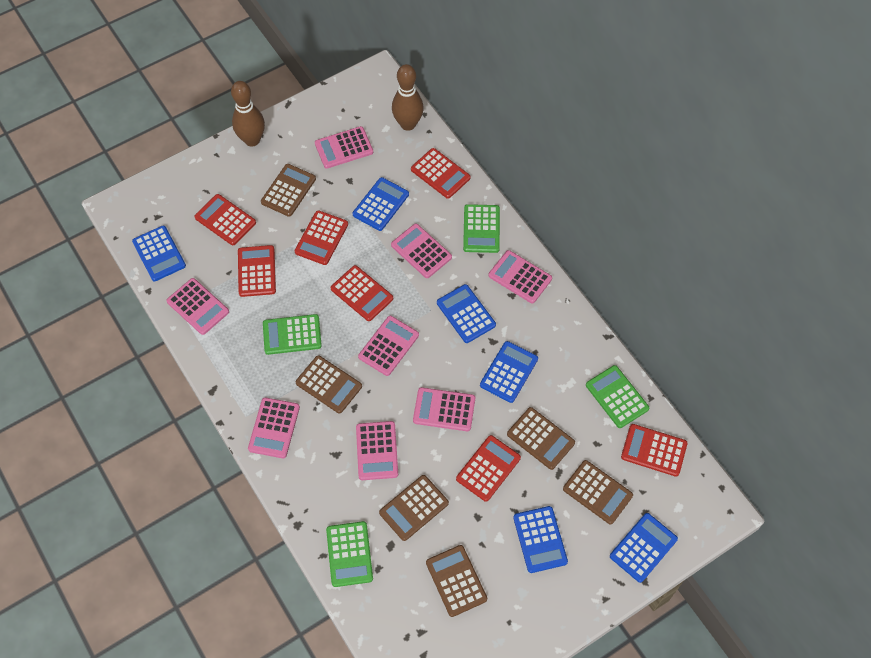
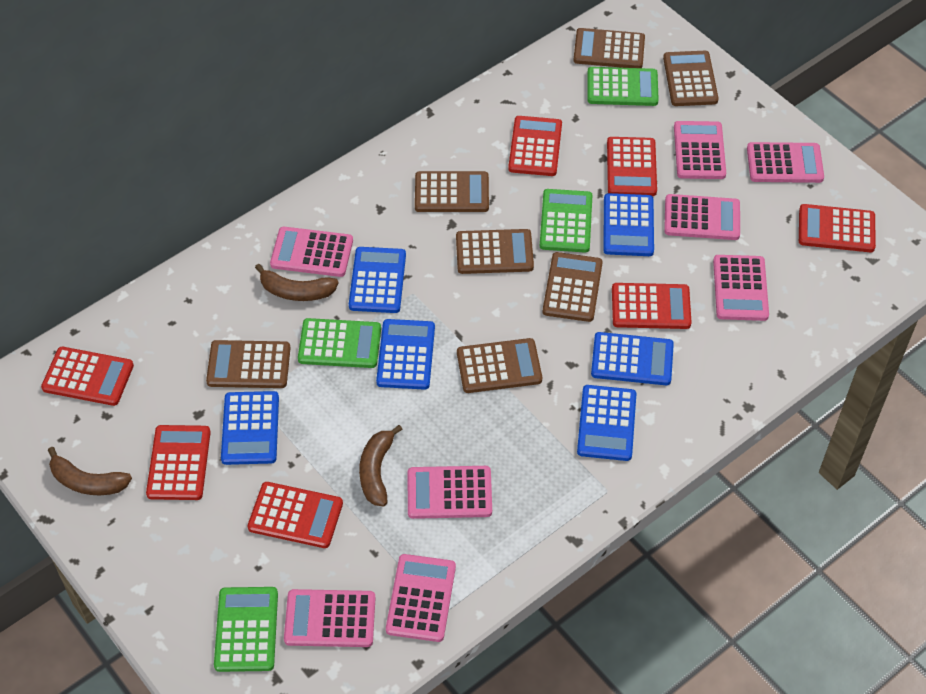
brown banana: 0 -> 3
brown bowling pin: 2 -> 0
brown calculator: 6 -> 7

